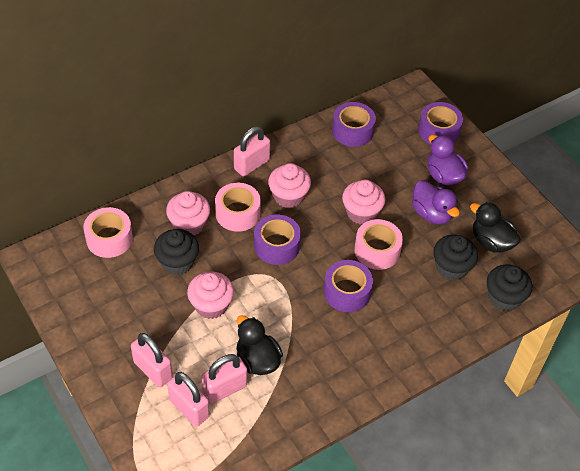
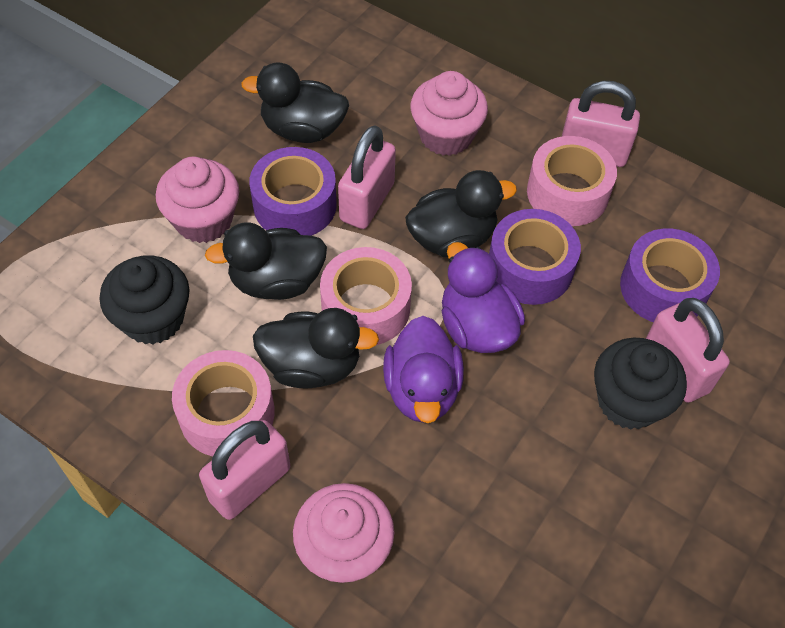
black cupcake: 3 -> 2
black duck: 2 -> 4
pink cupcake: 4 -> 3
purple tape: 4 -> 3

